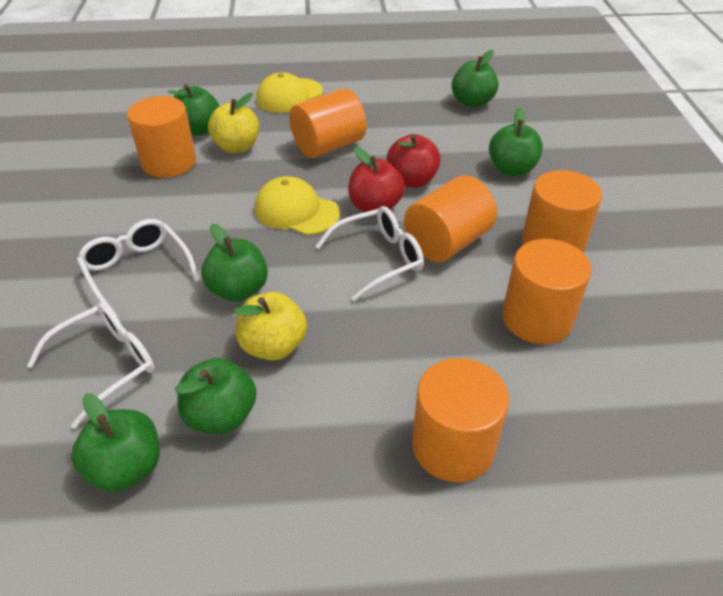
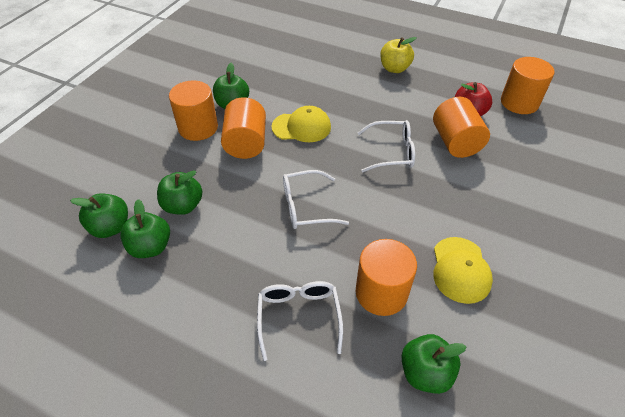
green apple: 6 -> 5
orange cylinder: 6 -> 5
red apple: 2 -> 1
yellow apple: 2 -> 1

